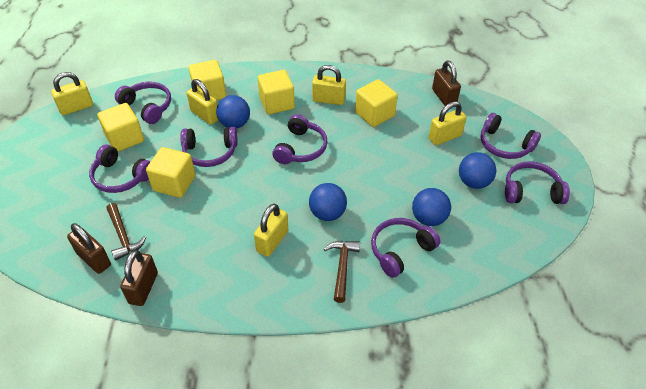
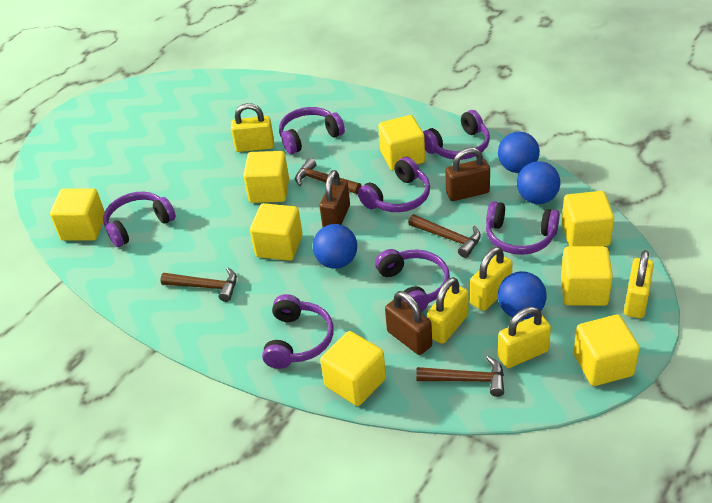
brown hammer: 2 -> 4
yellow cube: 5 -> 8

